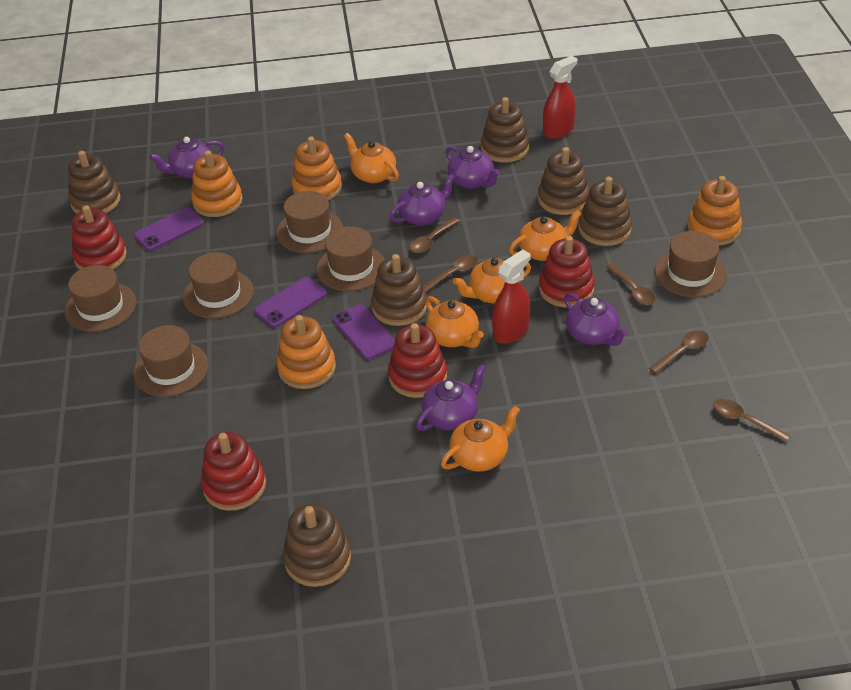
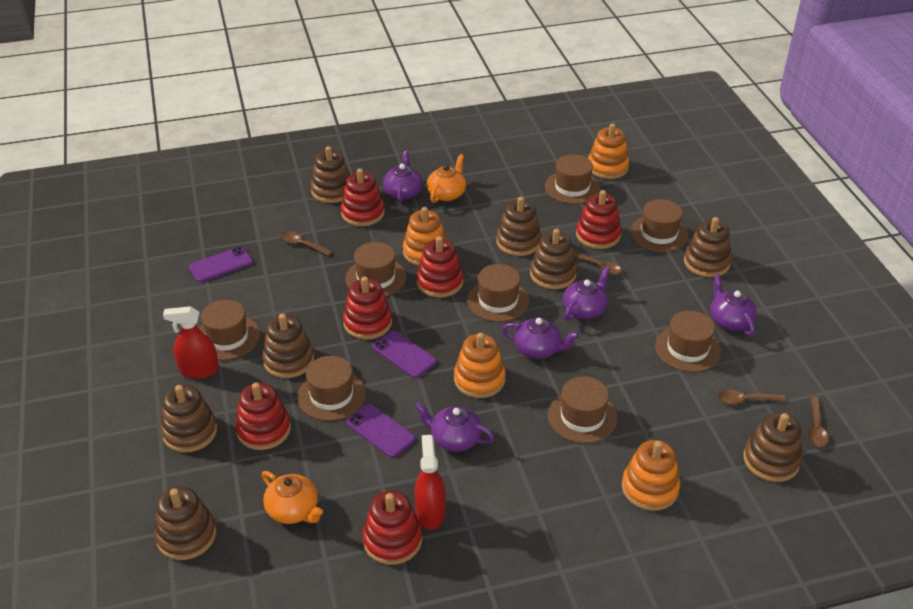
brown hat: 6 -> 8
brown spoon: 5 -> 4
brown stacking toy: 6 -> 8
orange teapot: 5 -> 2
red stacking toy: 4 -> 6

